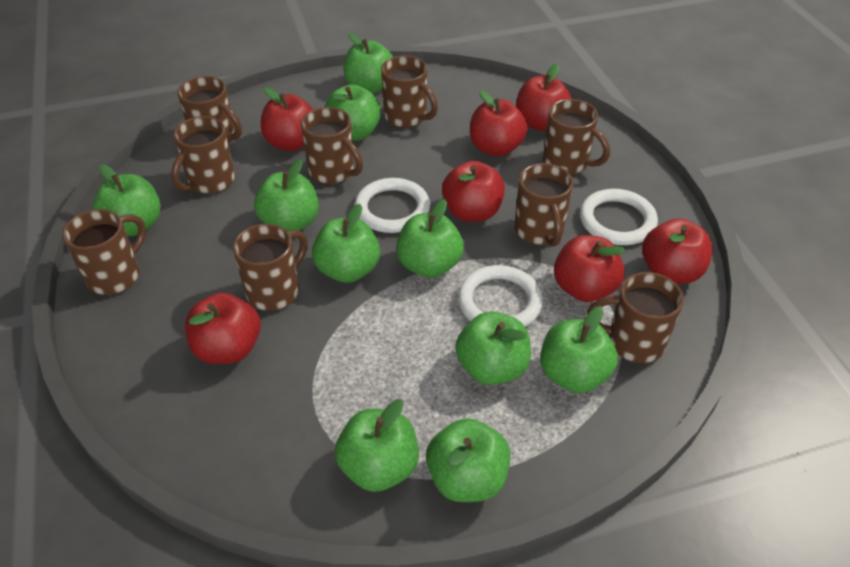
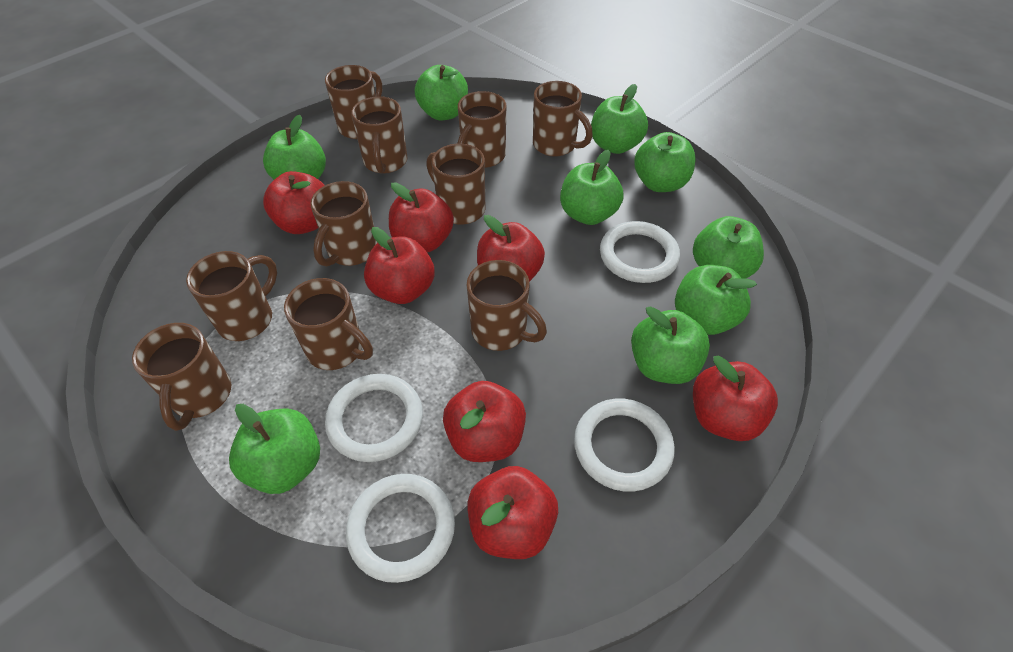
brown mug: 9 -> 10
green apple: 10 -> 9
white ring: 3 -> 4

